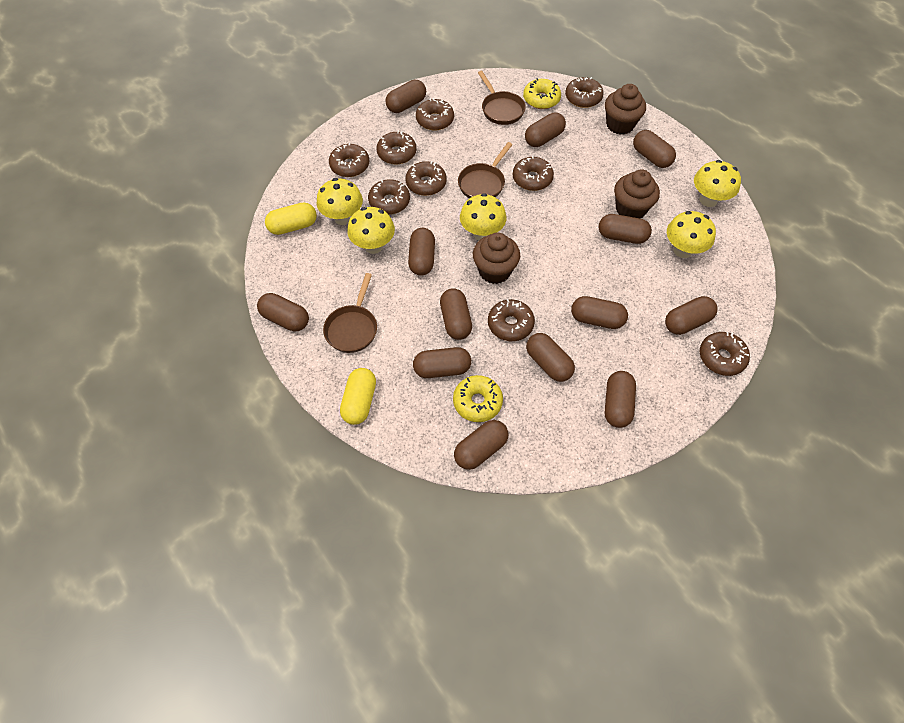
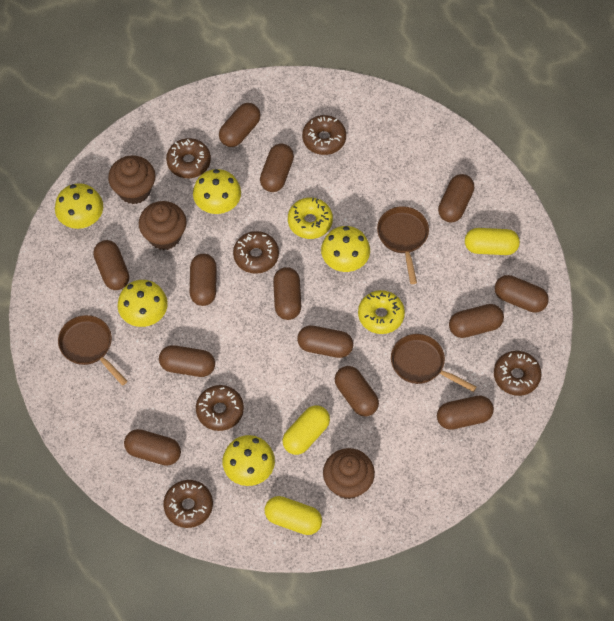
brown donut: 9 -> 6
yellow capsule: 2 -> 3

